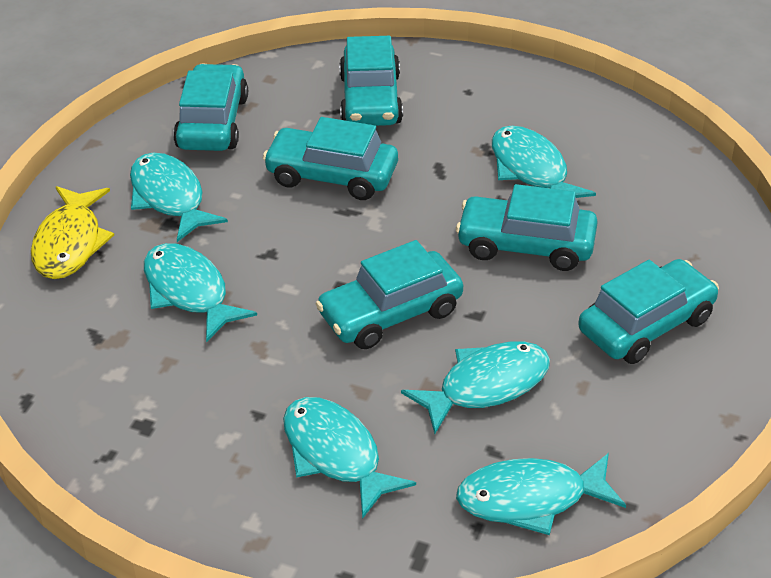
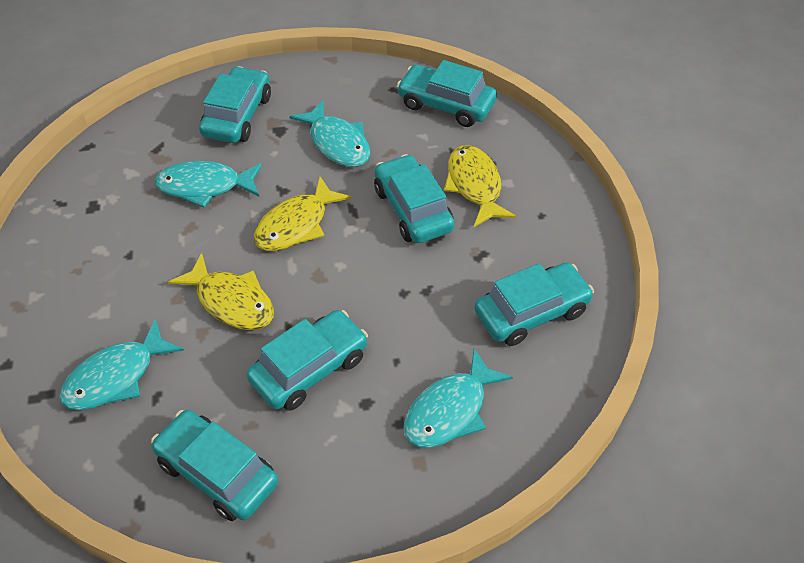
turquoise fish: 6 -> 4
yellow fish: 1 -> 3

